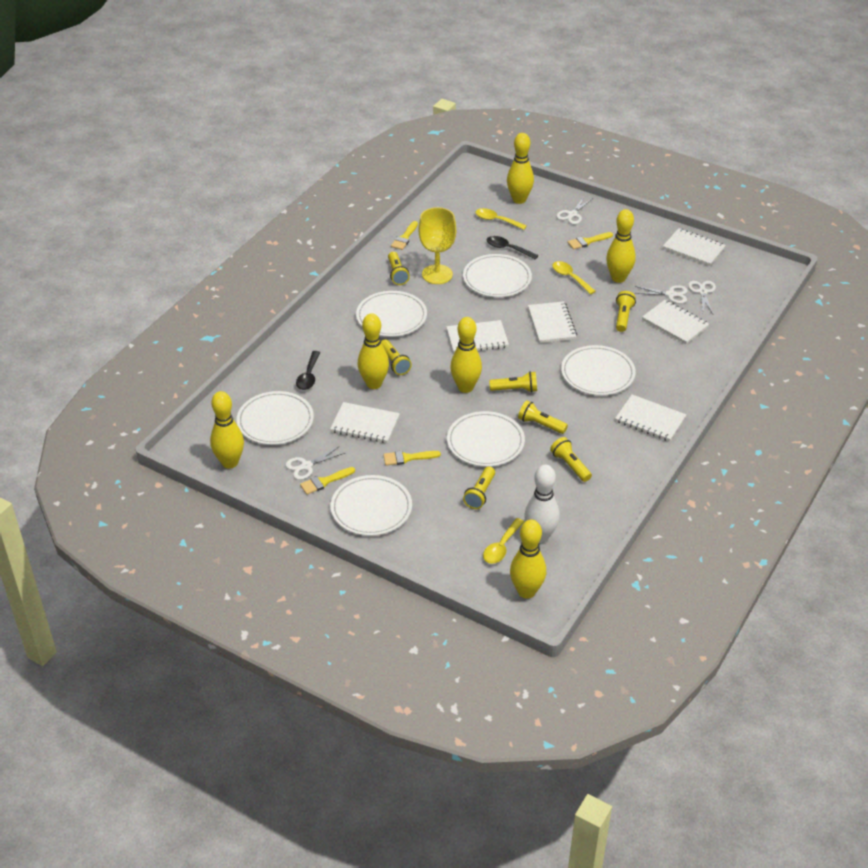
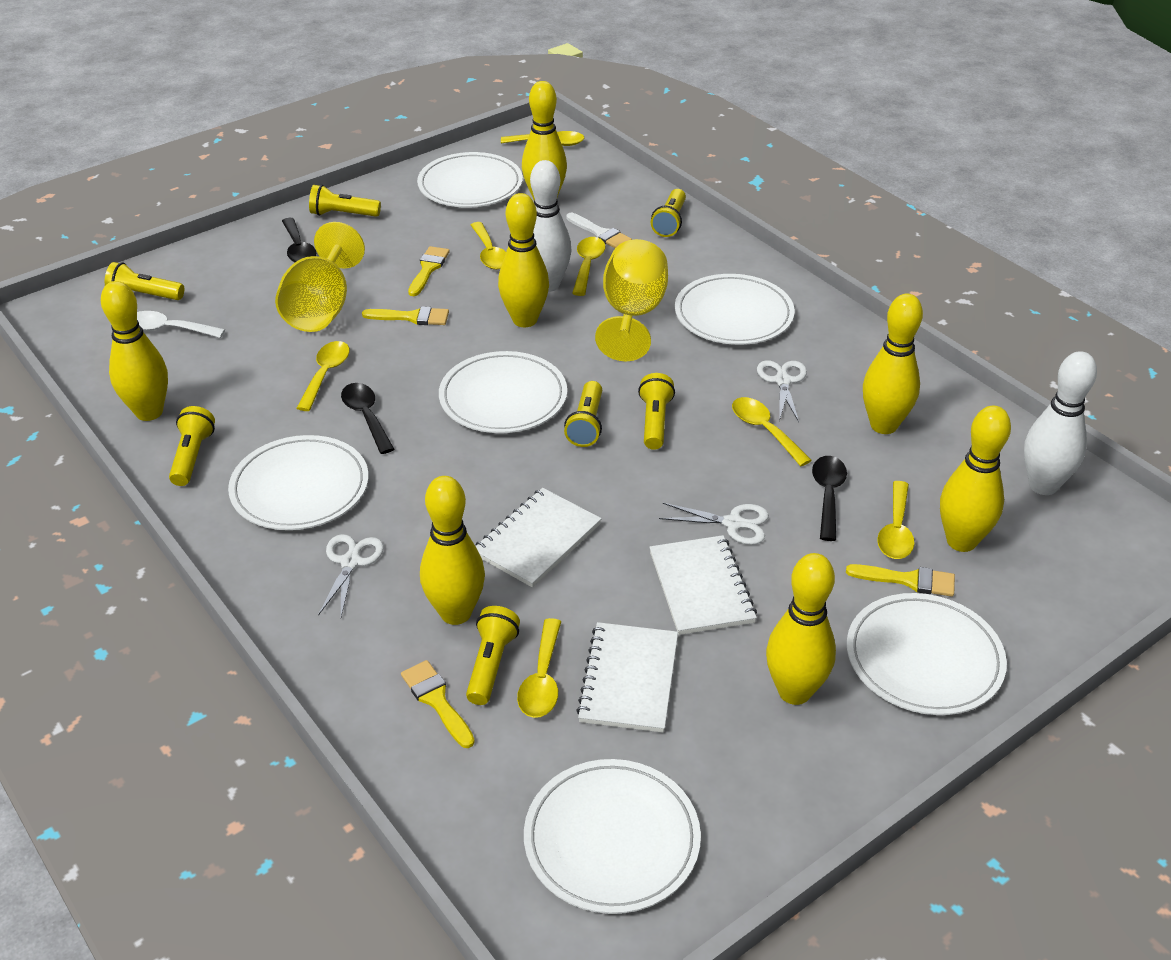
black spoon: 2 -> 3
white bowling pin: 1 -> 2
white brush: 0 -> 1
white notebook: 6 -> 3
white scissors: 4 -> 3
white spoon: 0 -> 1
yellow bowling pin: 6 -> 7
yellow goblet: 1 -> 2
yellow spoon: 3 -> 7

